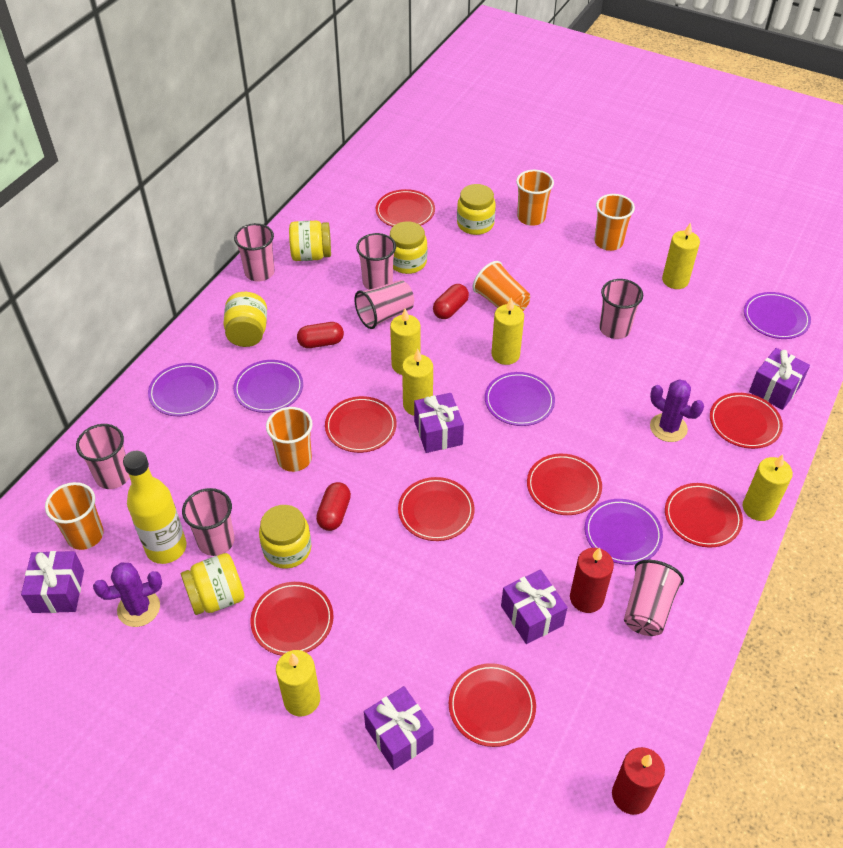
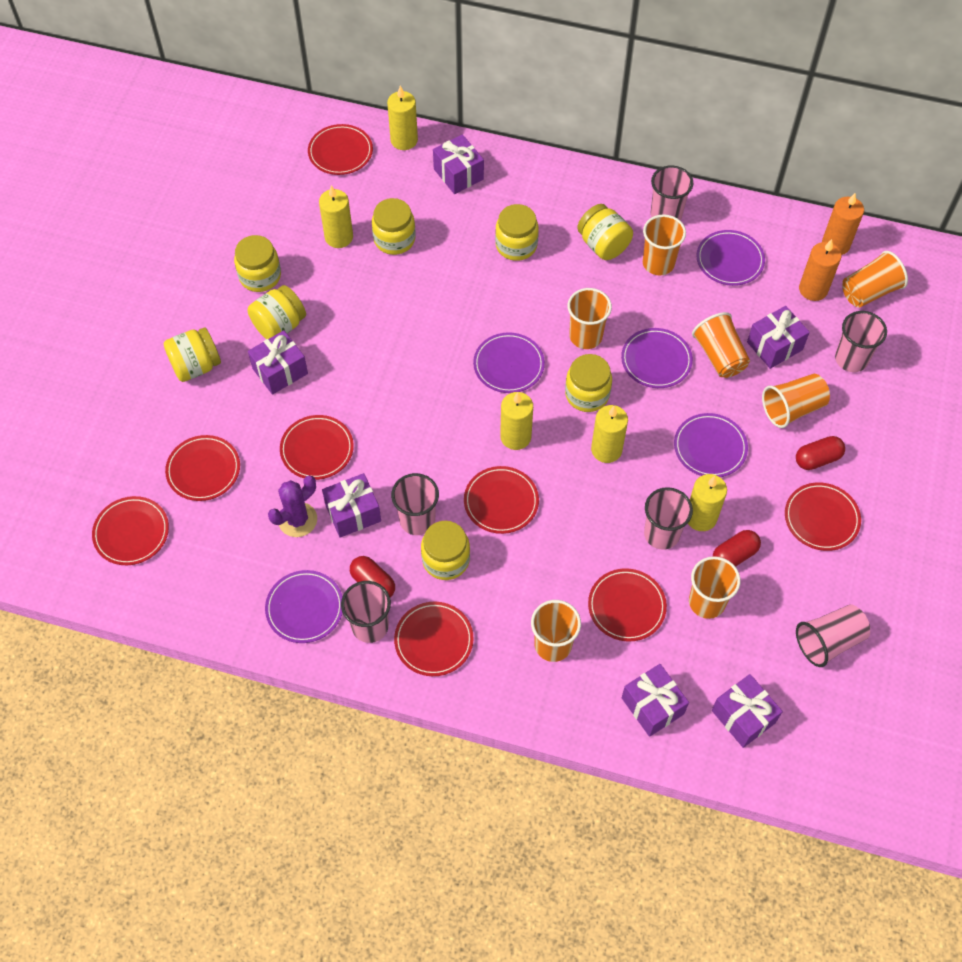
orange candle: 0 -> 2
orange cup: 5 -> 7
pink cup: 7 -> 6
purple cactus: 2 -> 1
purple gift: 5 -> 6
red candle: 2 -> 0
yellow bottle: 1 -> 0
yellow candle: 6 -> 5
yellow jar: 6 -> 8

